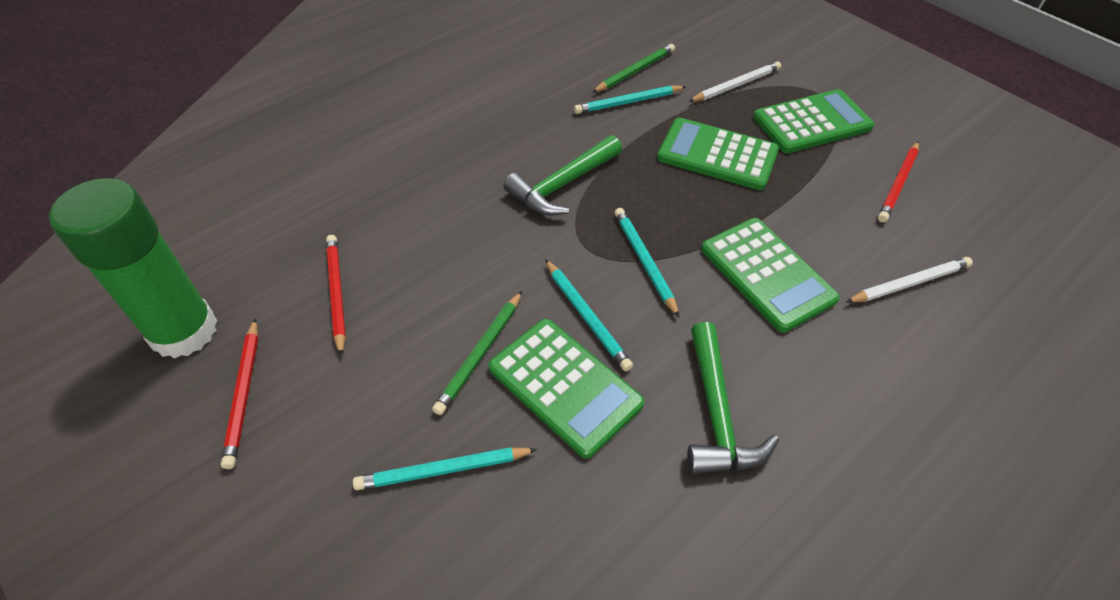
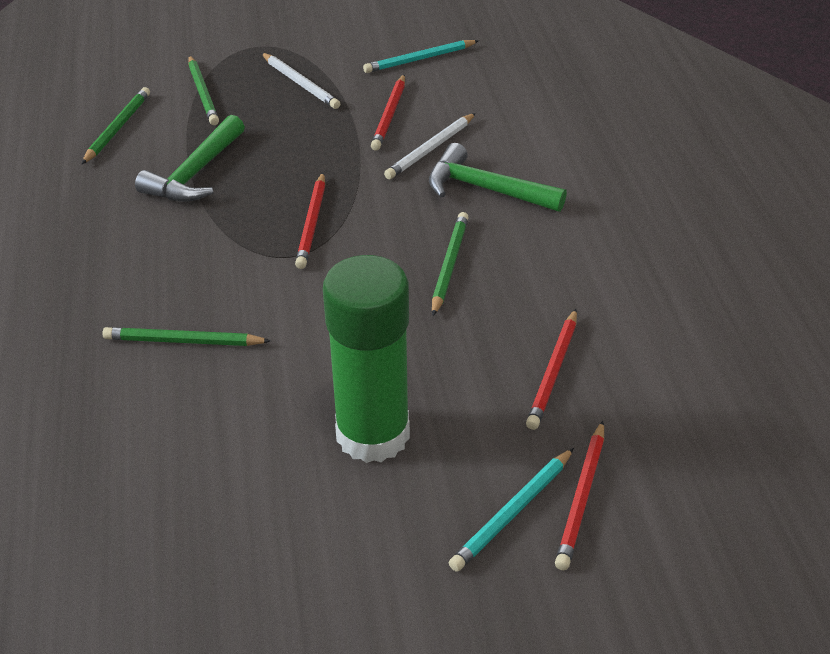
green calculator: 4 -> 0
green pencil: 2 -> 4
red pencil: 3 -> 4
turquoise pencil: 4 -> 2

